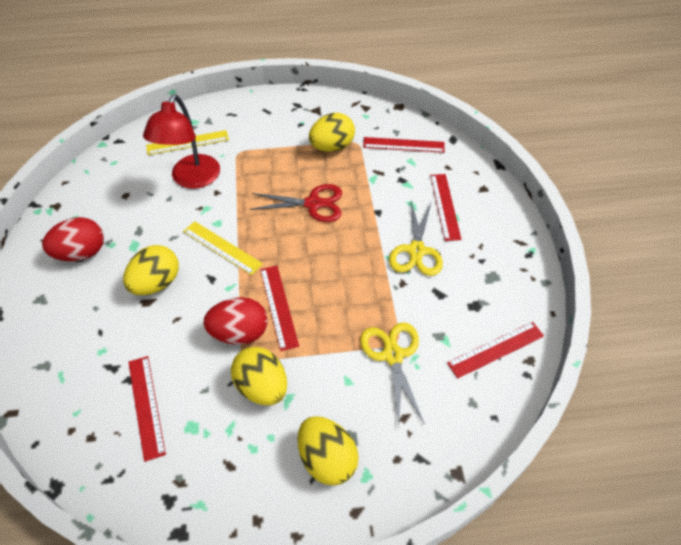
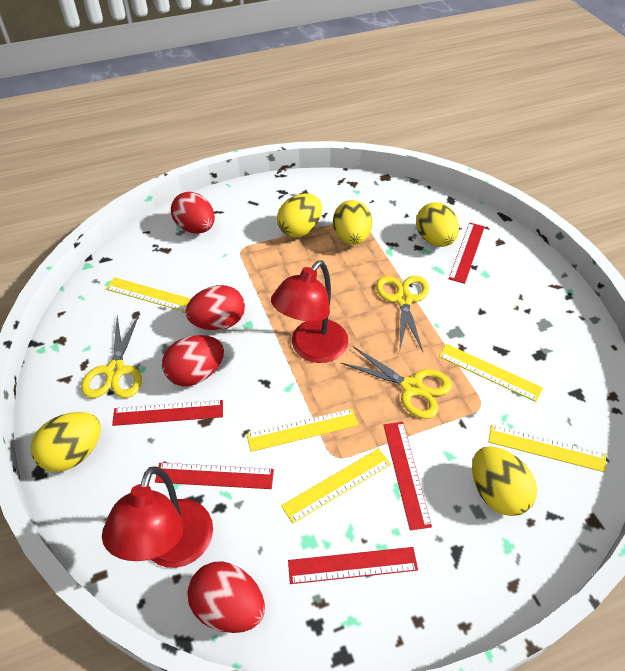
red egg: 2 -> 4
red lamp: 1 -> 2
red scissors: 1 -> 0
yellow egg: 4 -> 5
yellow ruler: 2 -> 5
yellow scissors: 2 -> 3

